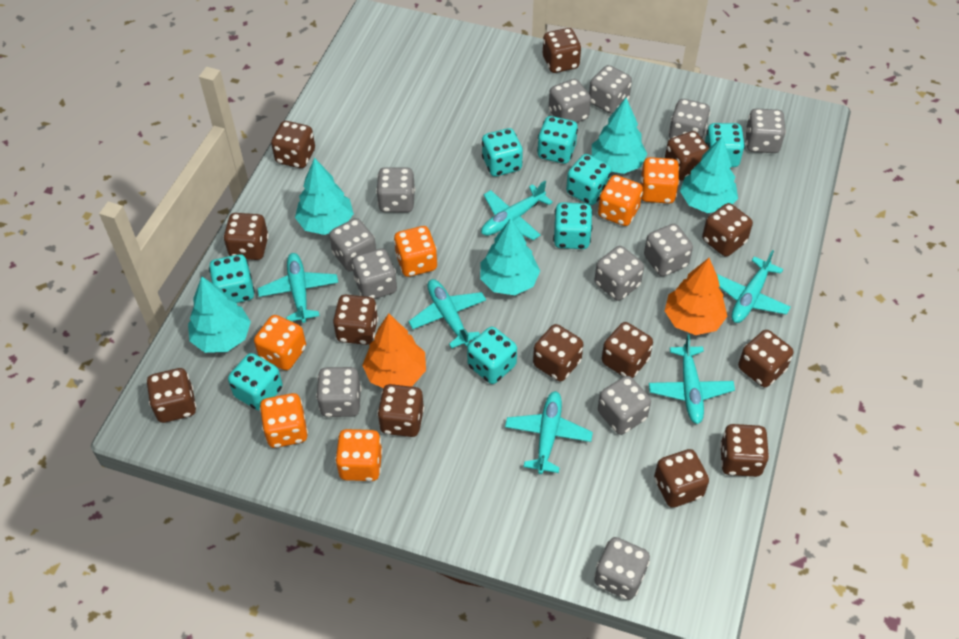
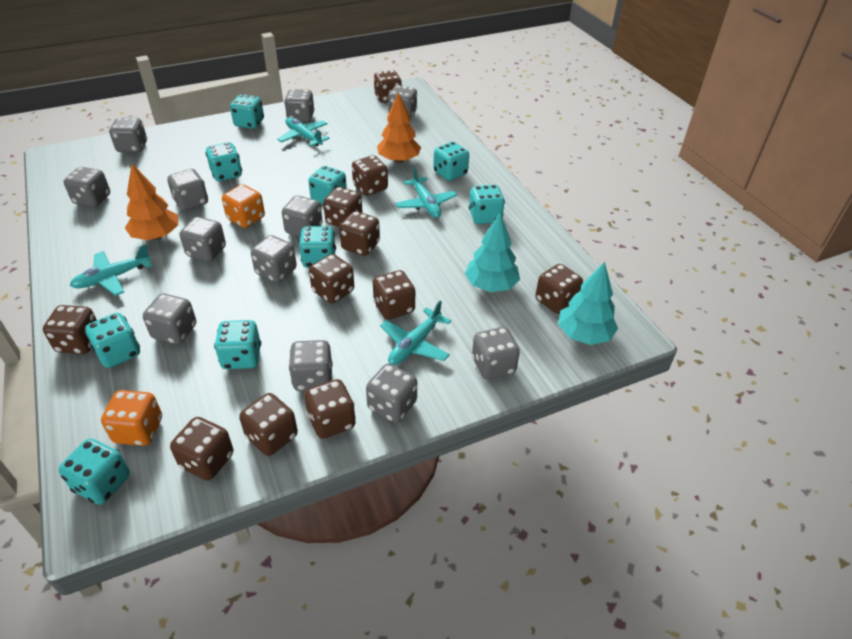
brown dice: 13 -> 11
orange dice: 6 -> 2
turquoise dice: 8 -> 9
turquoise plane: 6 -> 4
turquoise tree: 5 -> 2

